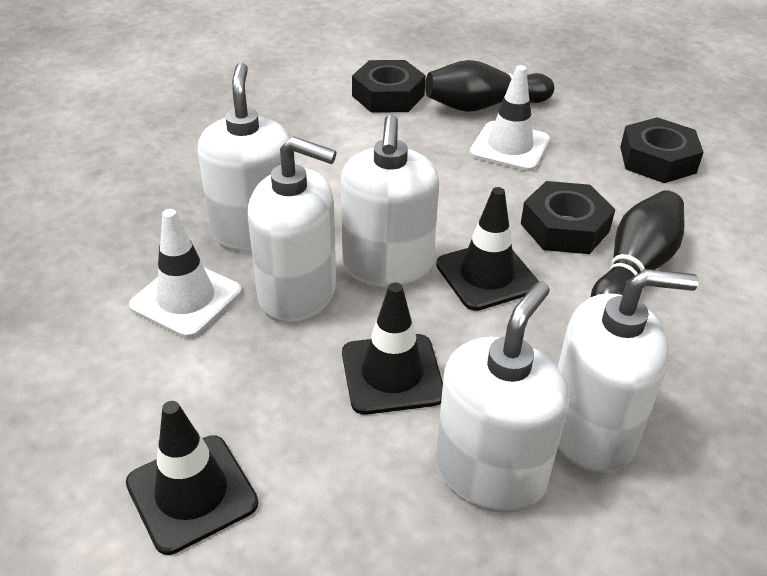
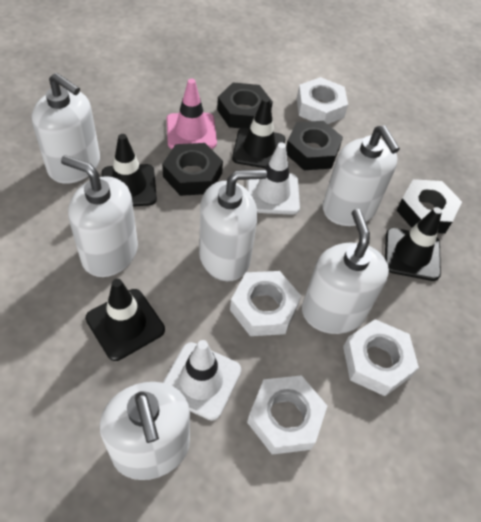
black bowling pin: 2 -> 0
black nut: 3 -> 4
black traffic cone: 3 -> 4
pink traffic cone: 0 -> 1
white nut: 0 -> 4
white soap dispenser: 5 -> 6

